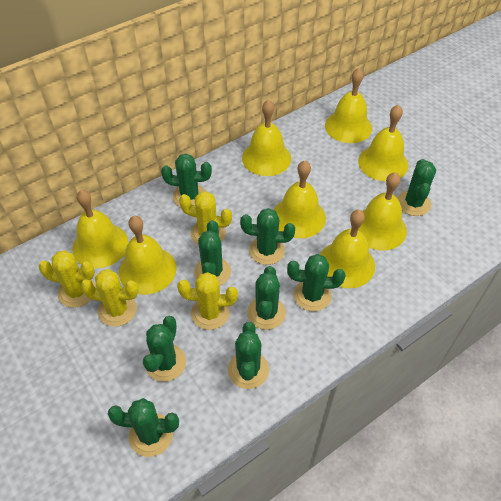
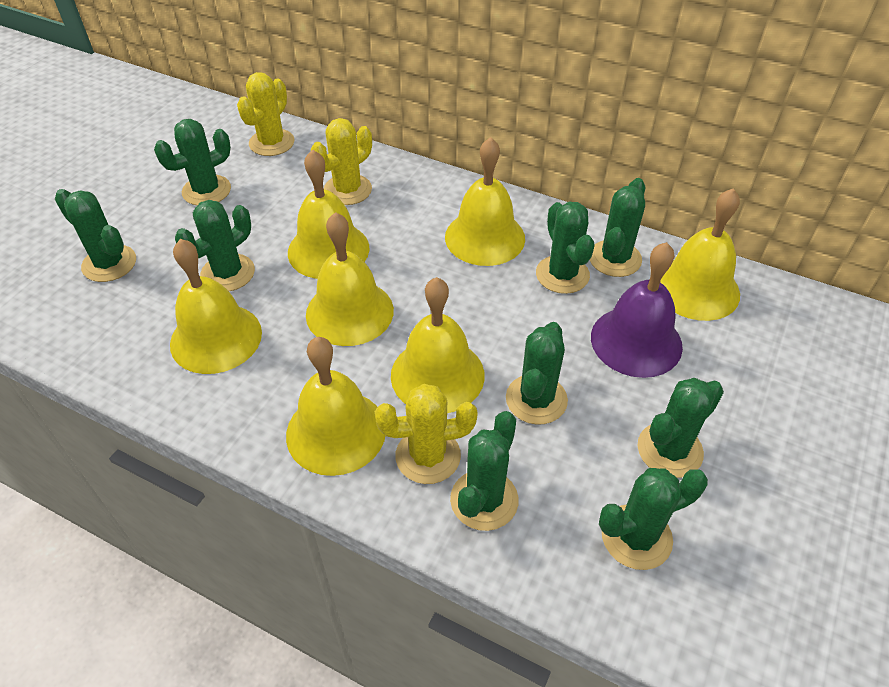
purple bell: 0 -> 1
yellow bell: 8 -> 7
yellow cactus: 4 -> 3

